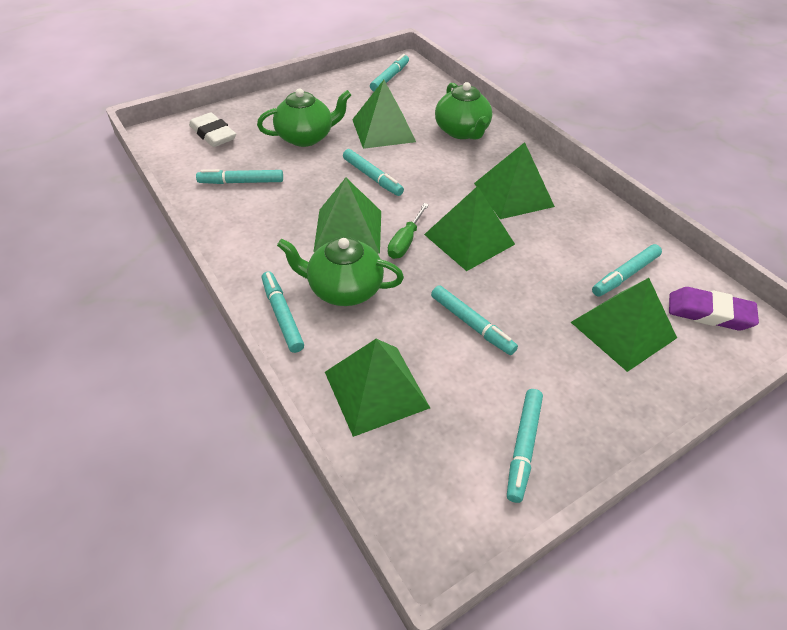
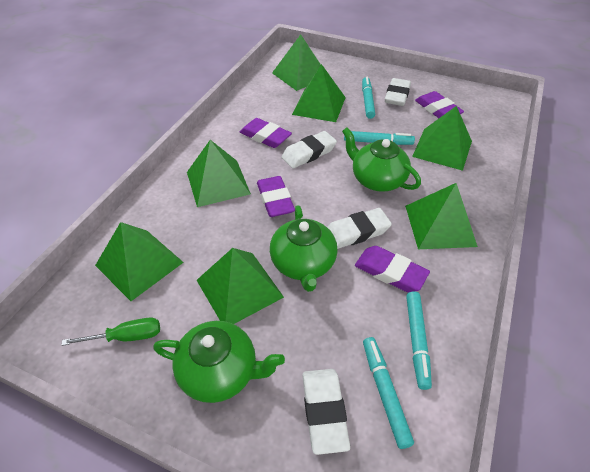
green pyramid: 6 -> 7
purple eraser: 1 -> 4
turquoise marker: 7 -> 4
white eraser: 1 -> 4

